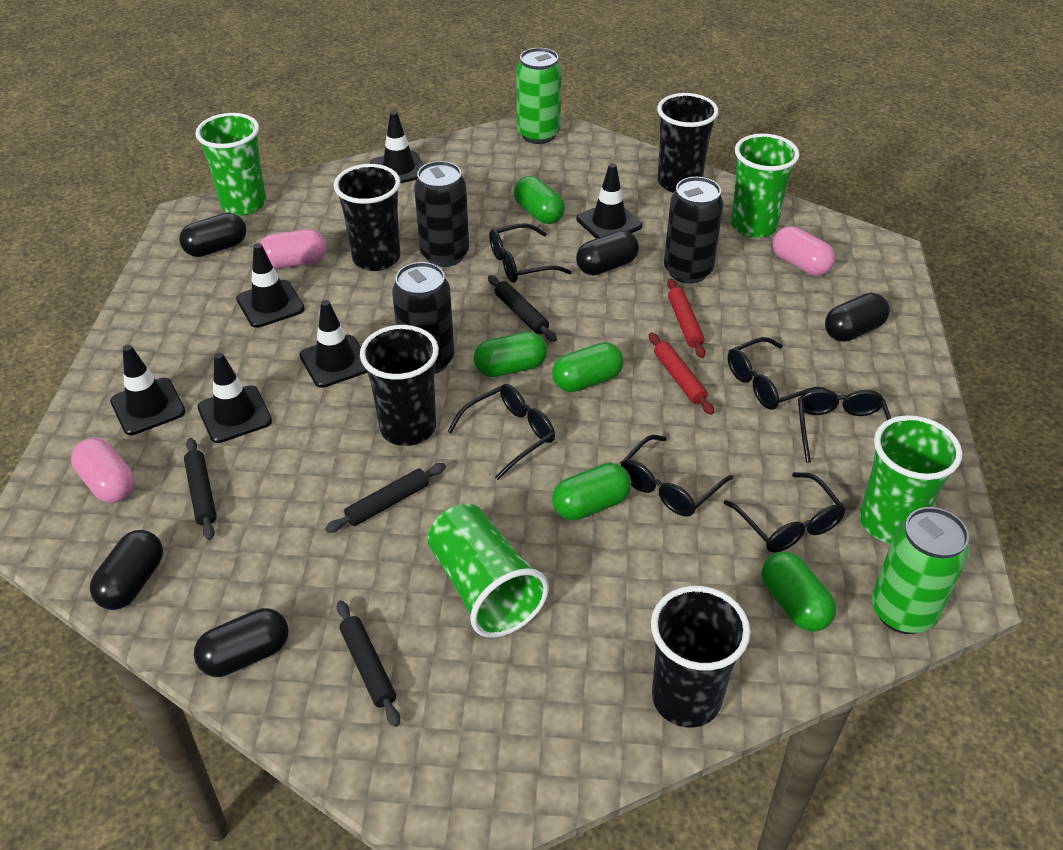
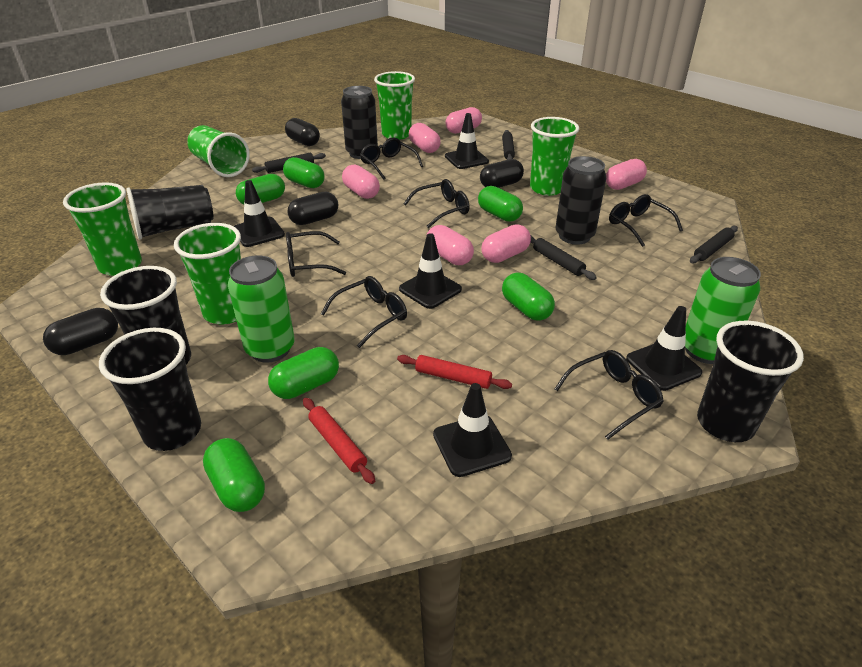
black can: 3 -> 2
black capsule: 5 -> 4
black traffic cone: 6 -> 5
green capsule: 5 -> 6
green cup: 4 -> 5
pink capsule: 3 -> 6

